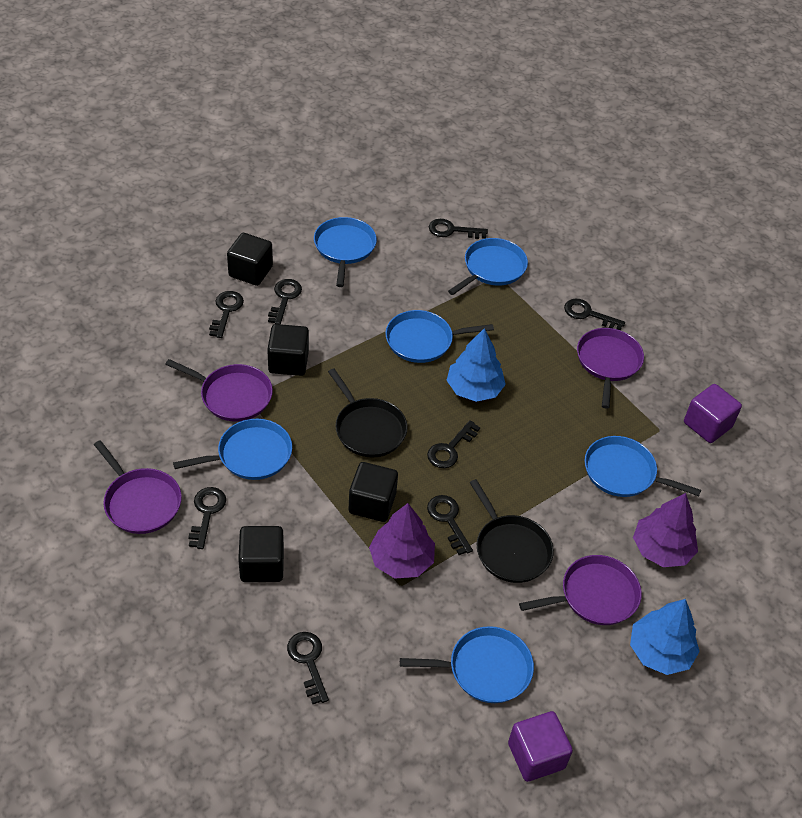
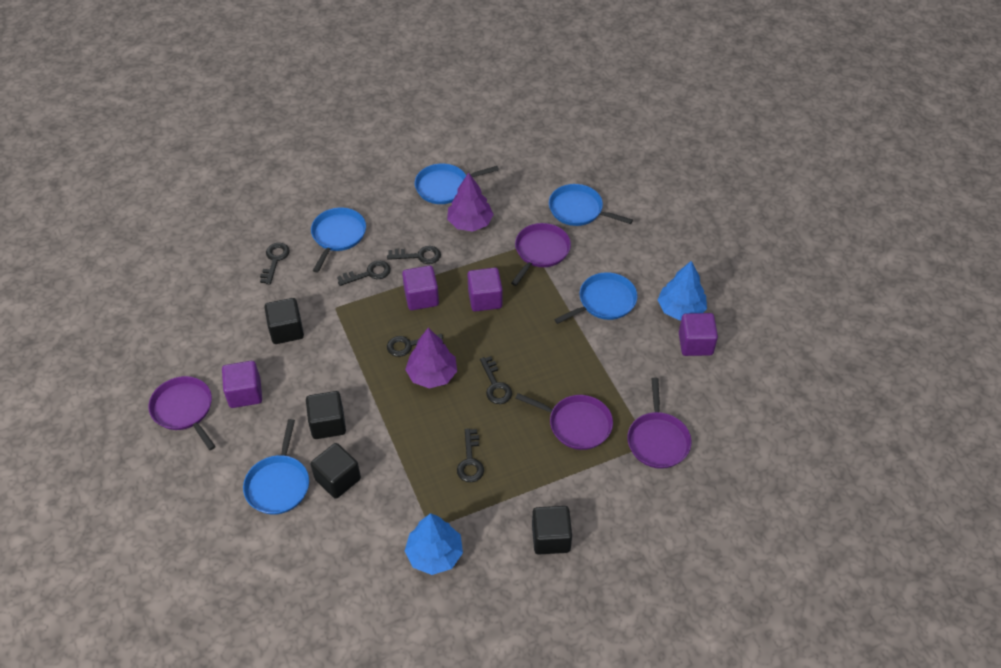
black key: 8 -> 6
black pan: 2 -> 0
blue pan: 6 -> 5
purple cube: 2 -> 4

